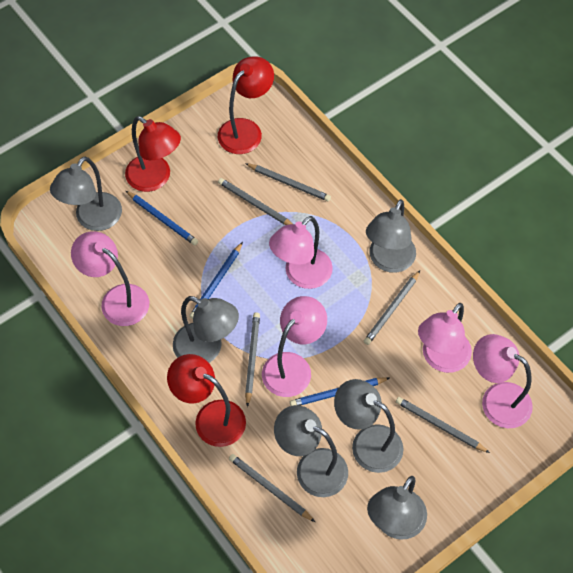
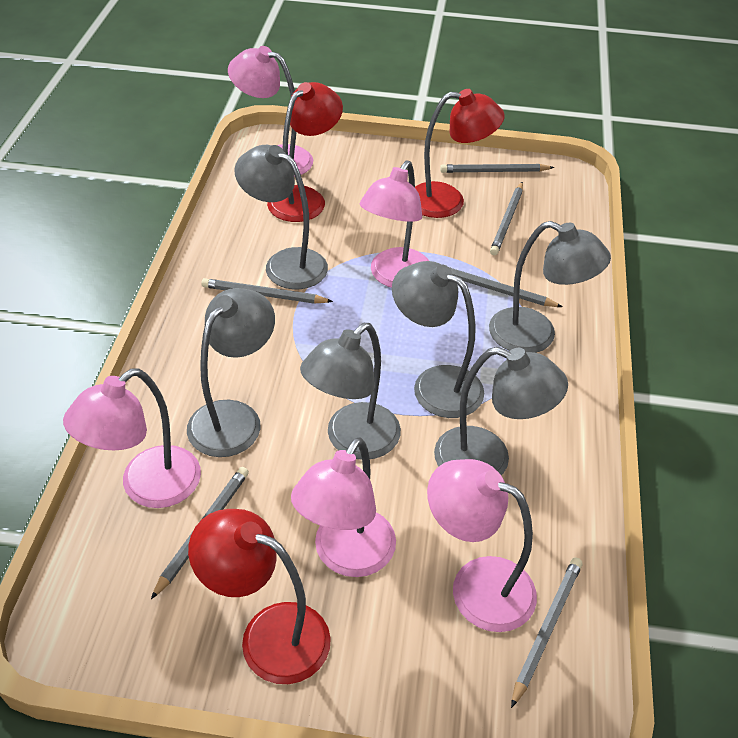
blue pencil: 3 -> 0

